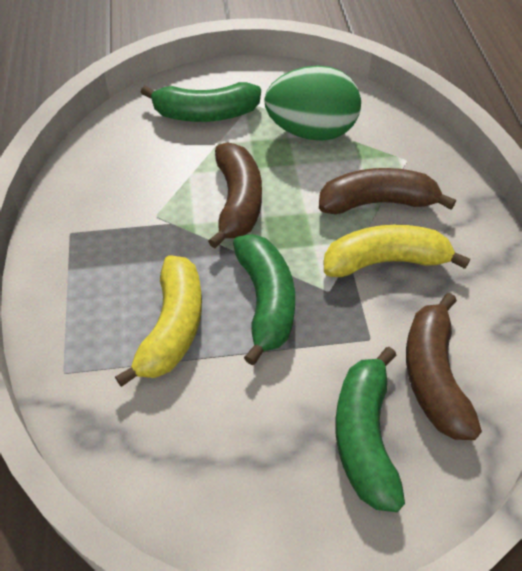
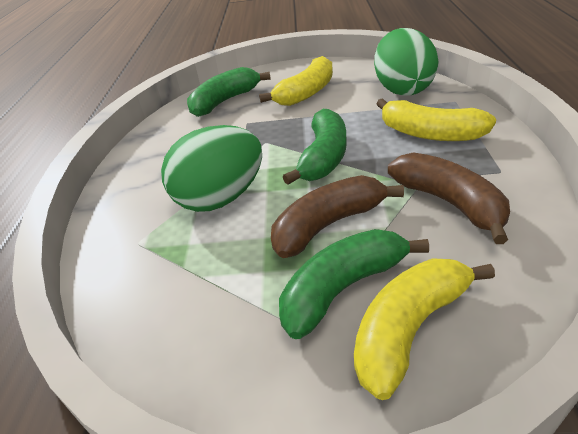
brown banana: 3 -> 2
green egg: 1 -> 2
yellow banana: 2 -> 3

